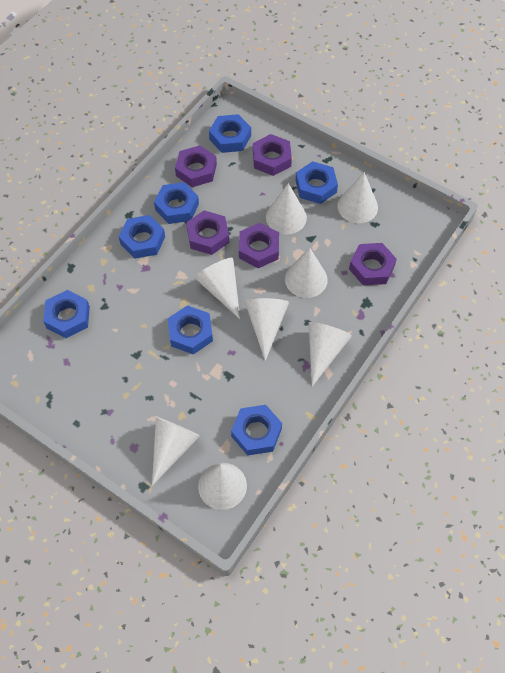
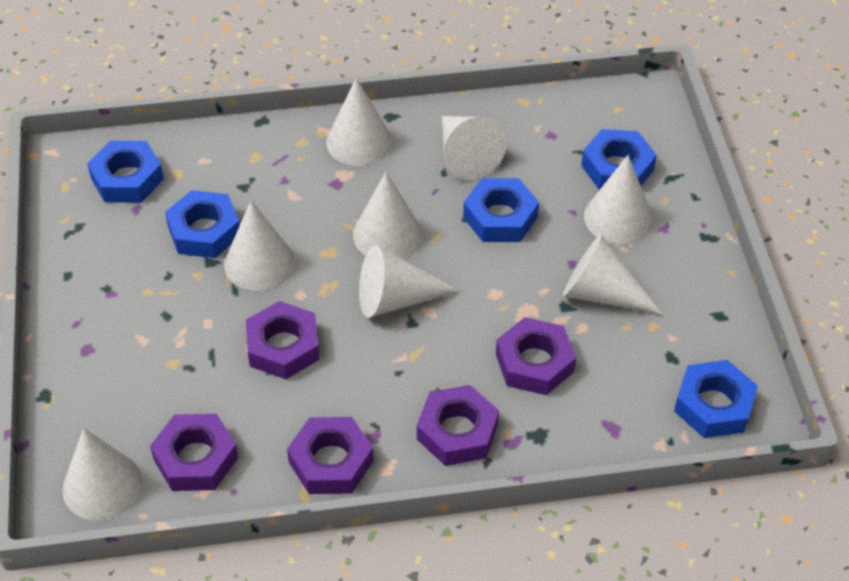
blue nut: 7 -> 5

